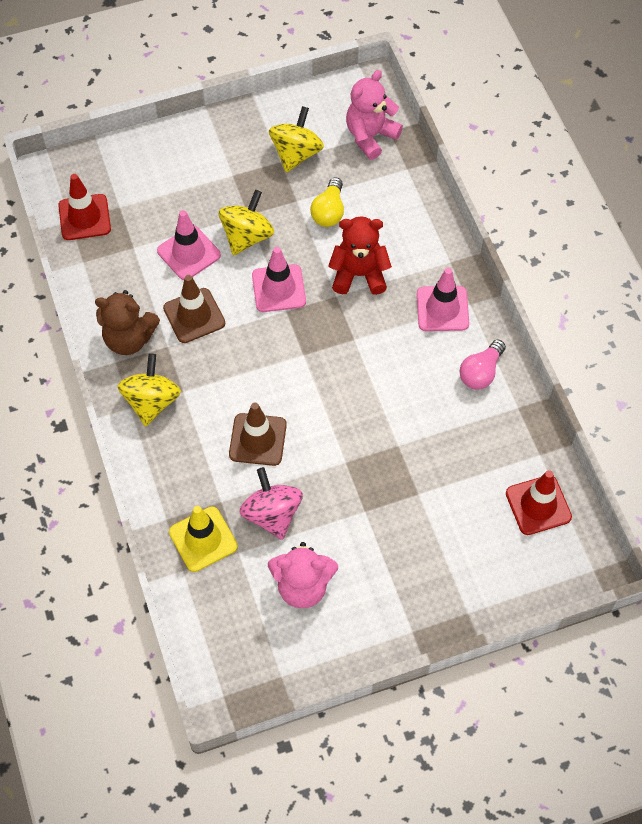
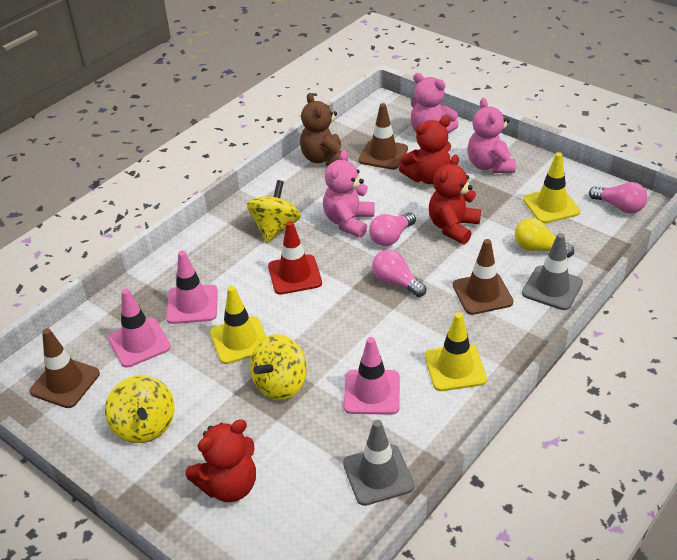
brown traffic cone: 2 -> 3
grey traffic cone: 0 -> 2
pink light bulb: 1 -> 3
pink spinning top: 1 -> 0
pink teddy bear: 2 -> 3
red teddy bear: 1 -> 3
red traffic cone: 2 -> 1
yellow traffic cone: 1 -> 3

